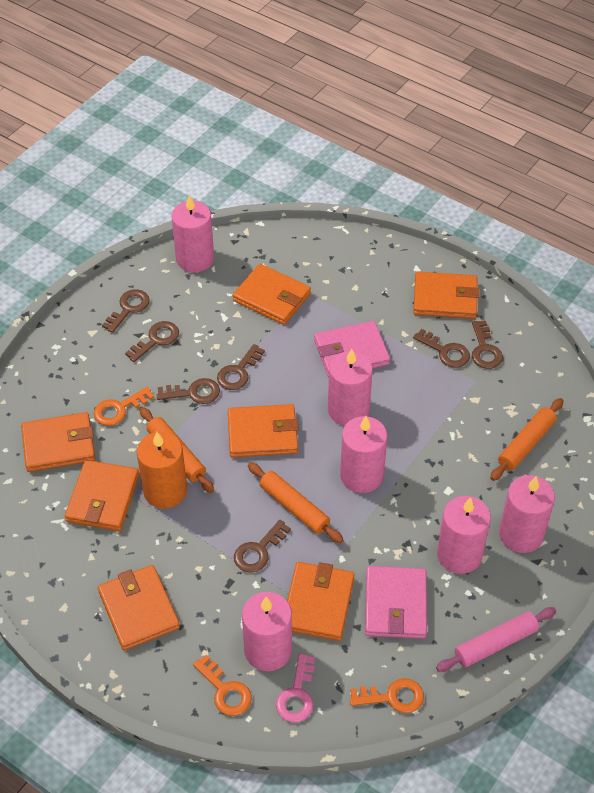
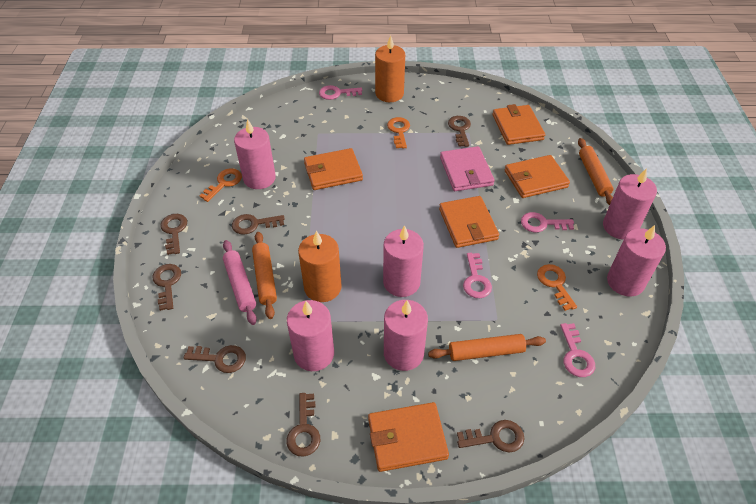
orange candle: 1 -> 2
orange wallet: 7 -> 5
pink key: 1 -> 4
pink wallet: 2 -> 1

